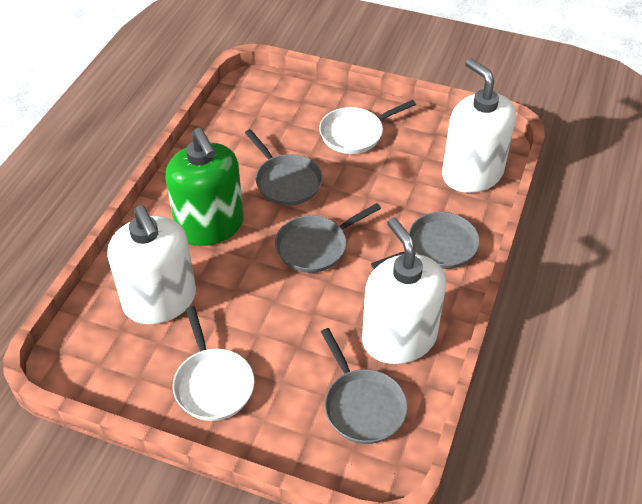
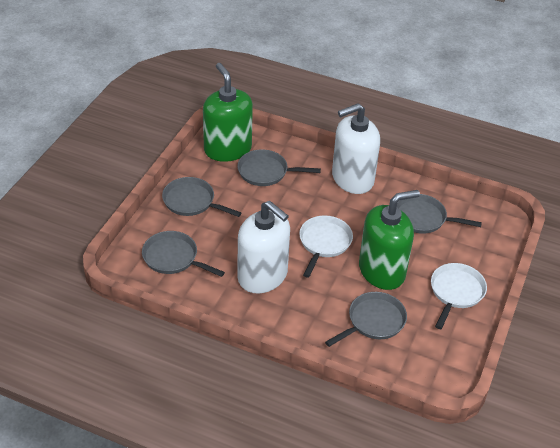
green soap dispenser: 1 -> 2
grey pan: 4 -> 5
white soap dispenser: 3 -> 2

